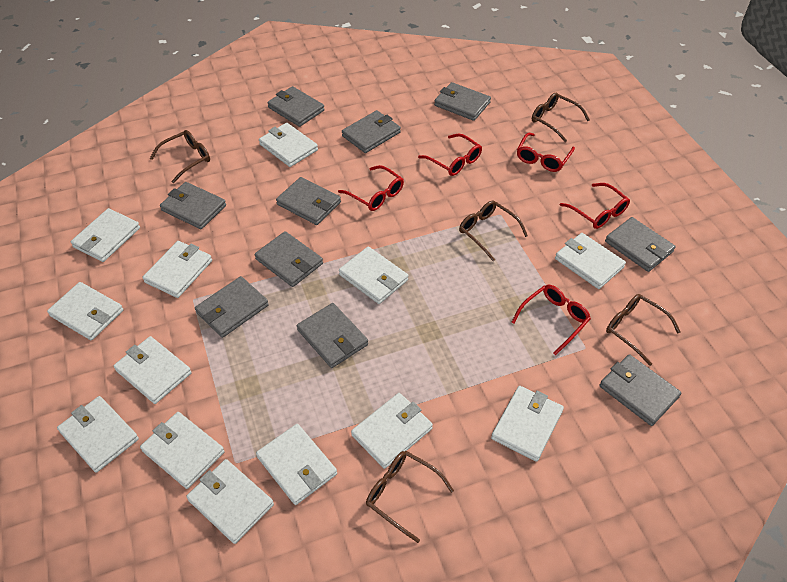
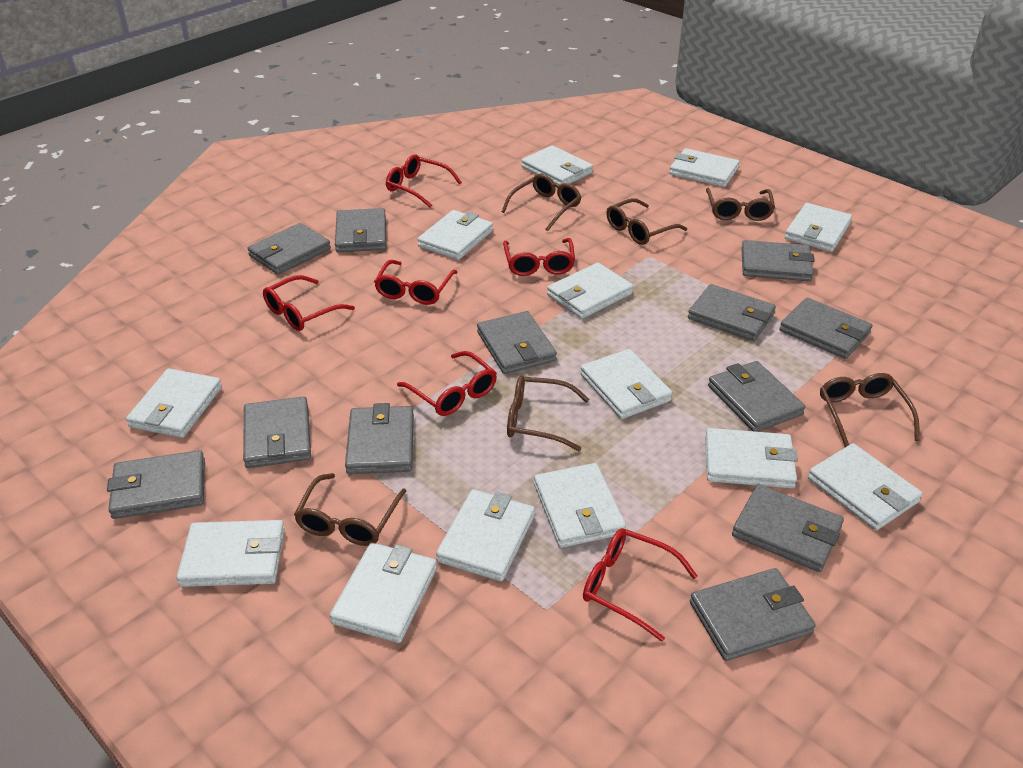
brown glasses: 5 -> 6
grey wallet: 10 -> 12
red glasses: 5 -> 6

